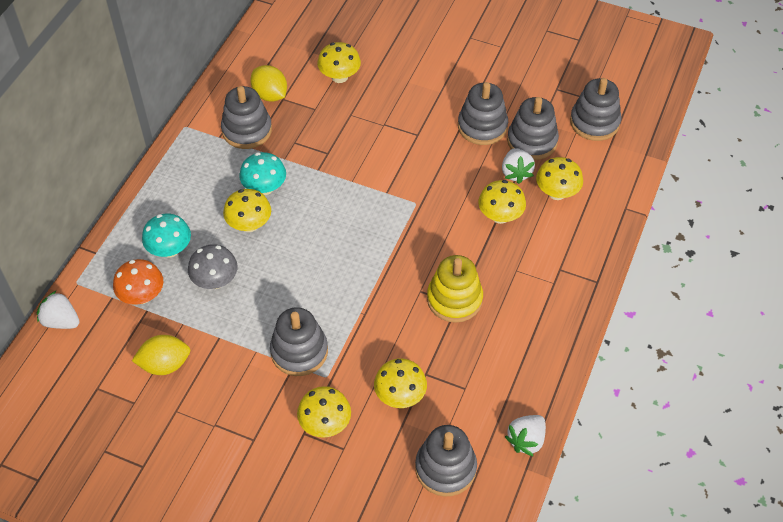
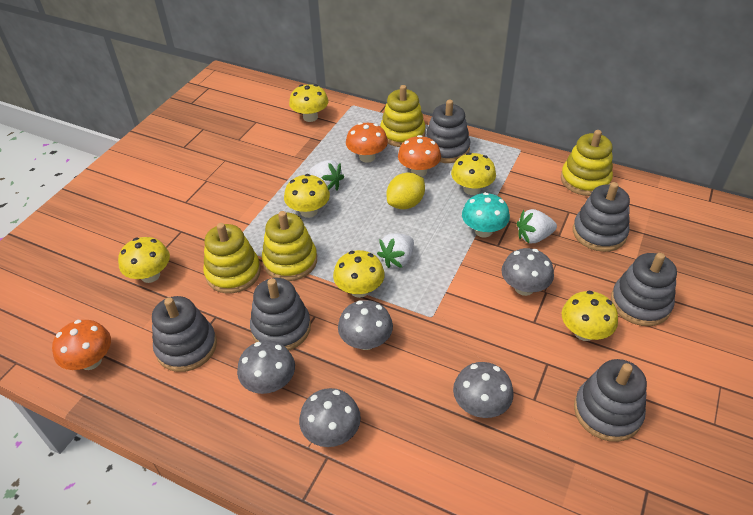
grey mushroom: 1 -> 5
orange mushroom: 1 -> 3
turquoise mushroom: 2 -> 1
yellow lemon: 2 -> 1
yellow stacking toy: 1 -> 4

